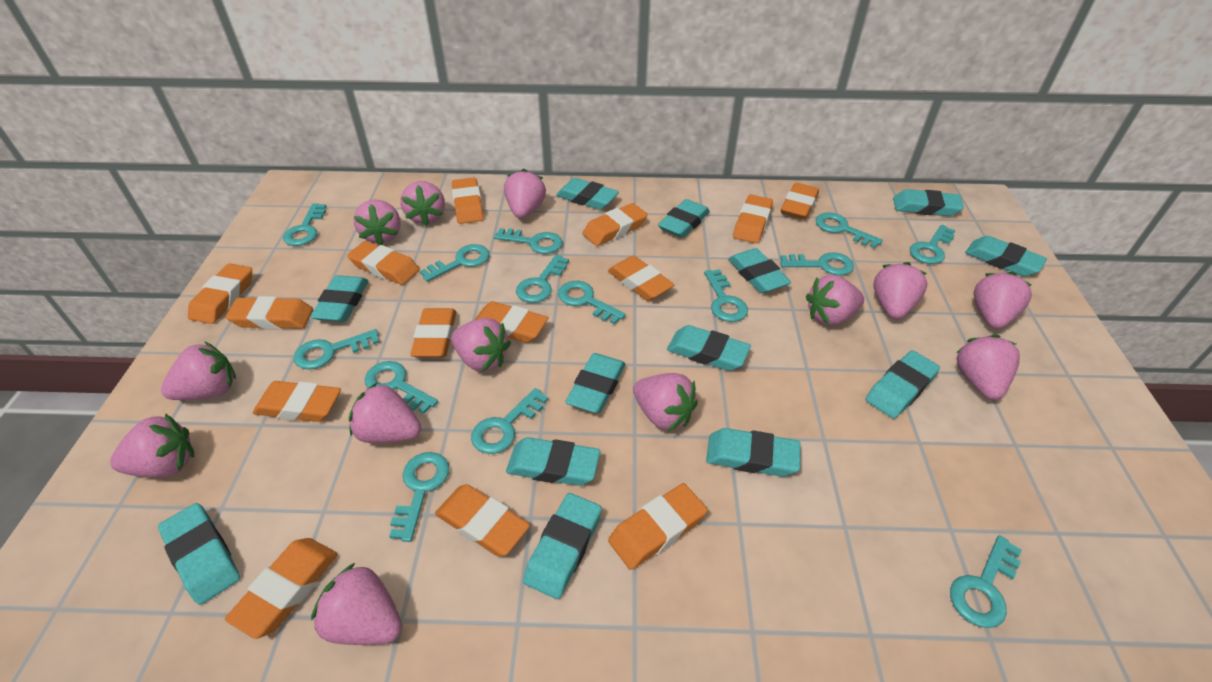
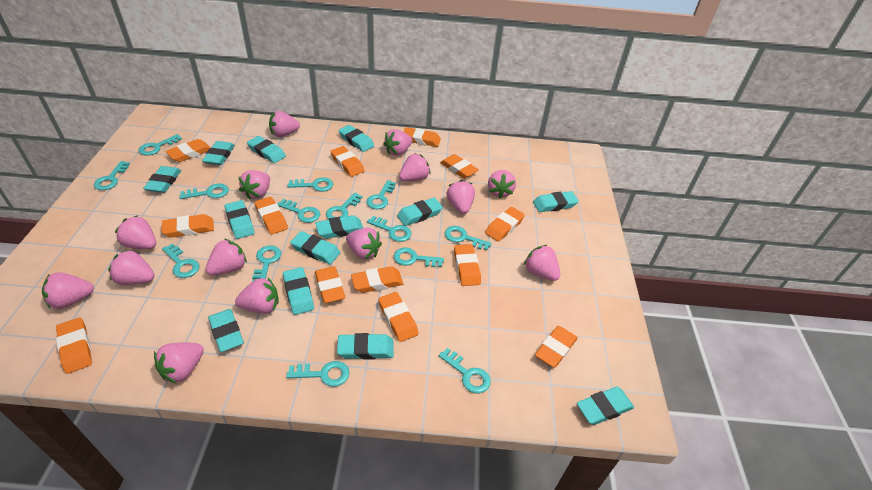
orange eraser: 14 -> 13
pink strawberry: 13 -> 14

